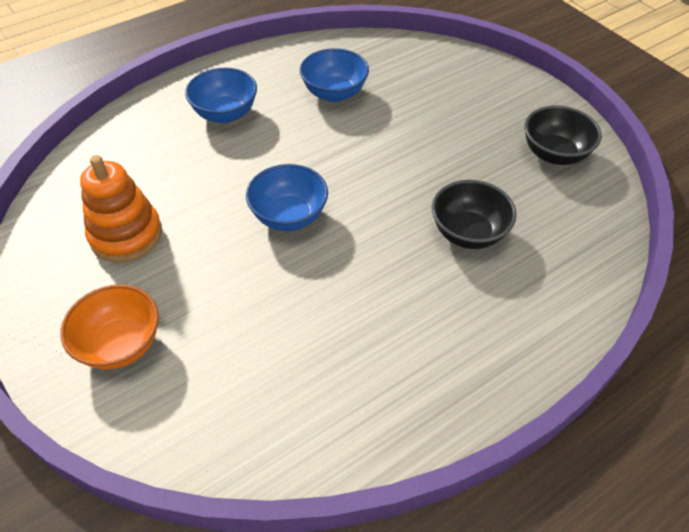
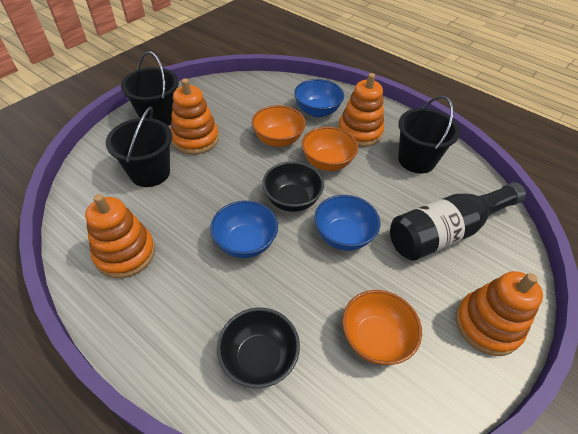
black bottle: 0 -> 1
black bucket: 0 -> 3
orange bowl: 1 -> 3
orange stacking toy: 1 -> 4

